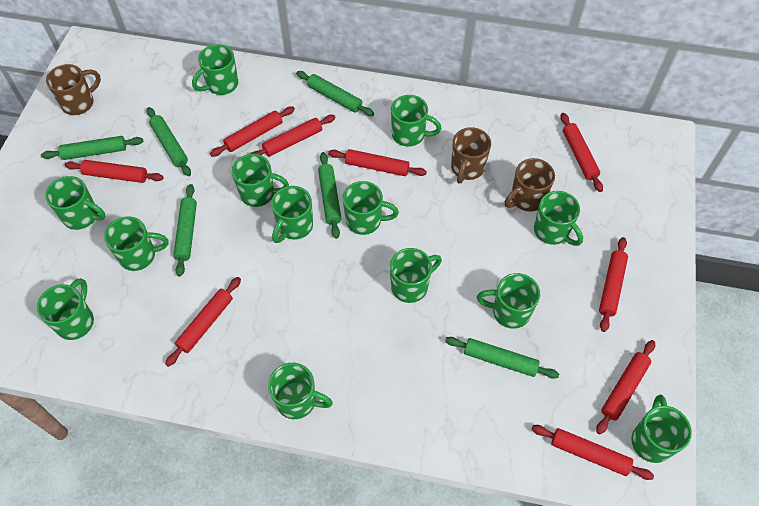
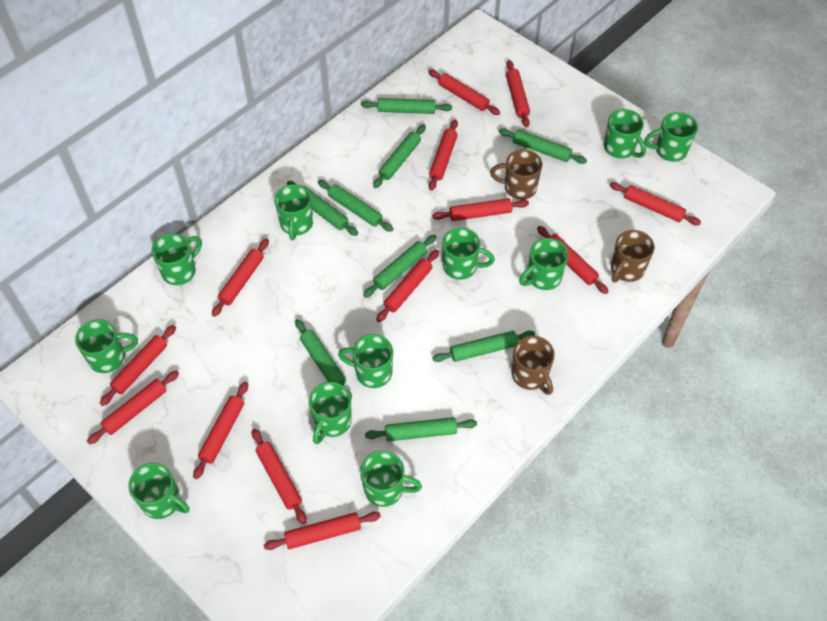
green mug: 13 -> 11
green rolling pin: 6 -> 9
red rolling pin: 9 -> 13

